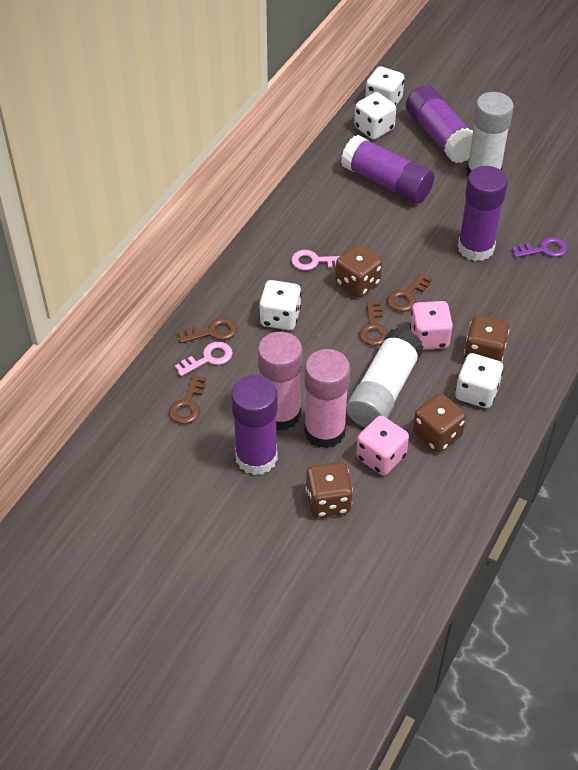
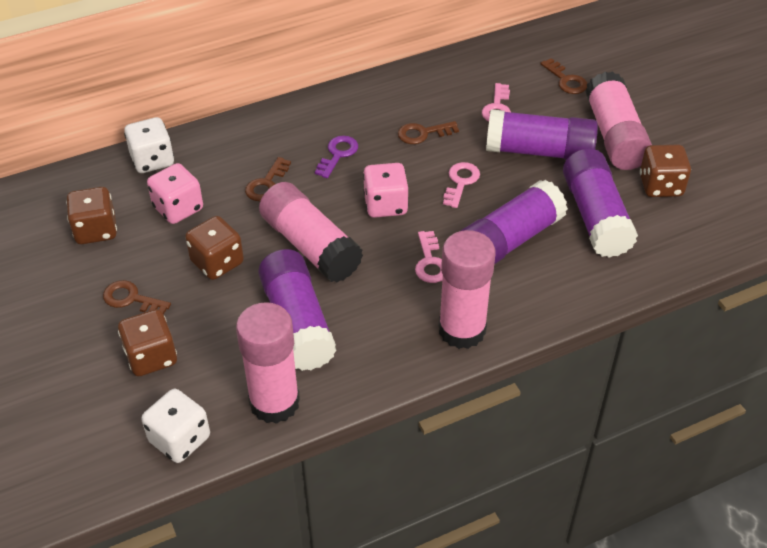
pink glue stick: 2 -> 4
pink key: 2 -> 3
white dice: 4 -> 2
white glue stick: 2 -> 0

